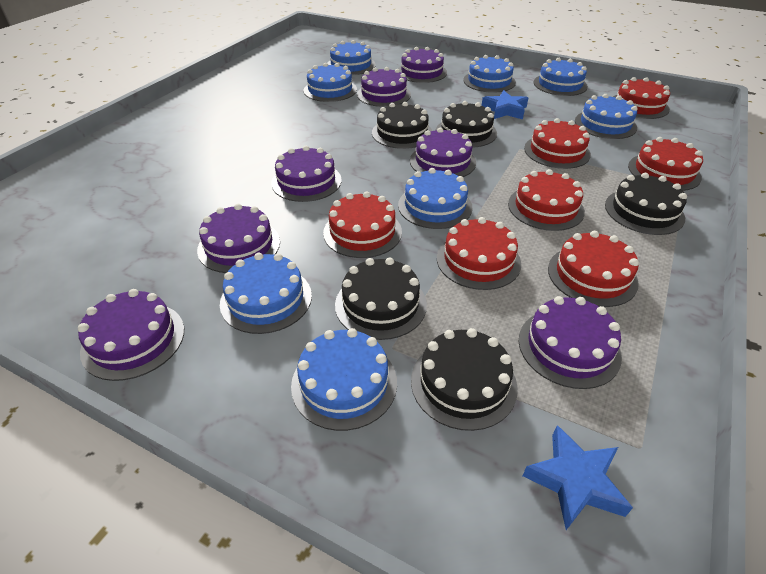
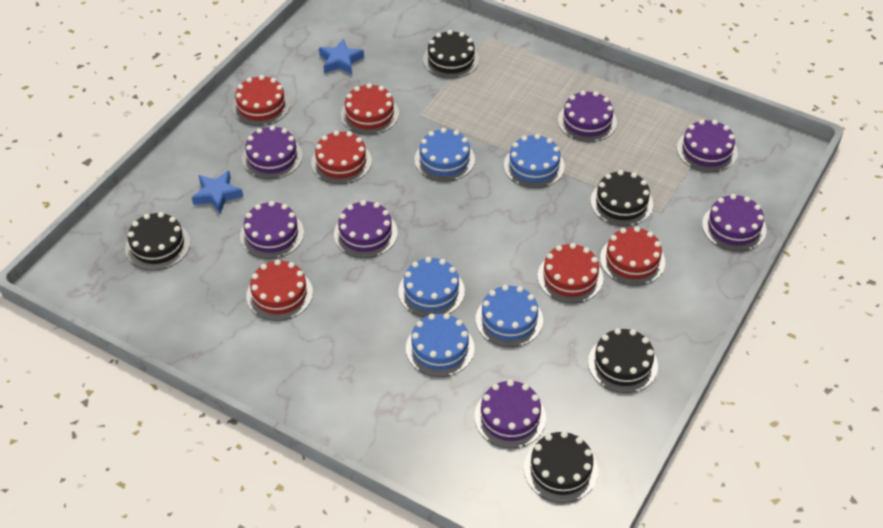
blue cake: 8 -> 5
red cake: 7 -> 6

